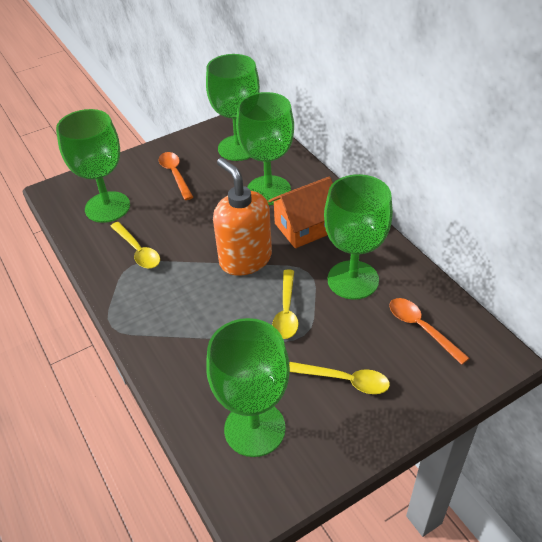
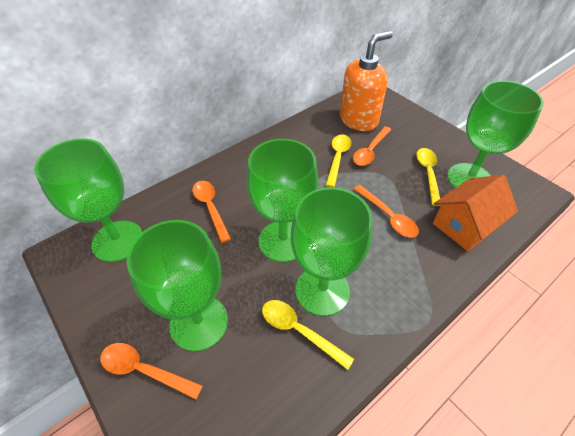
orange spoon: 2 -> 4

